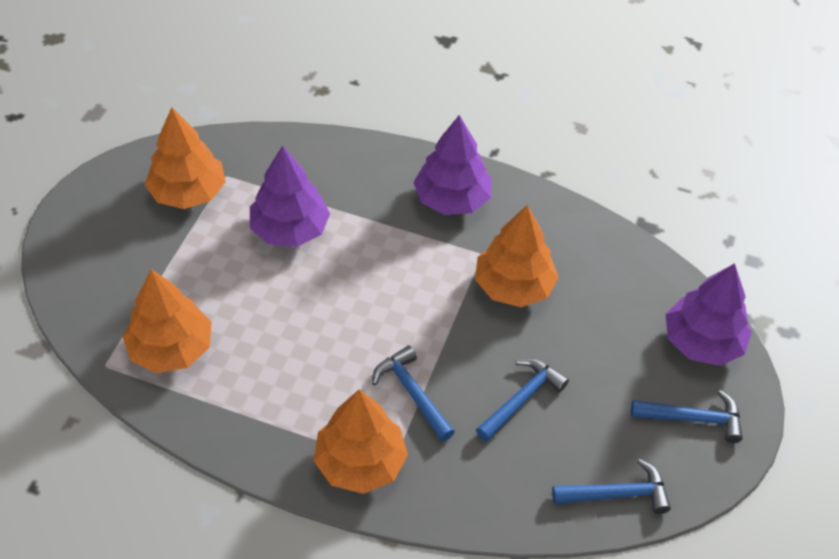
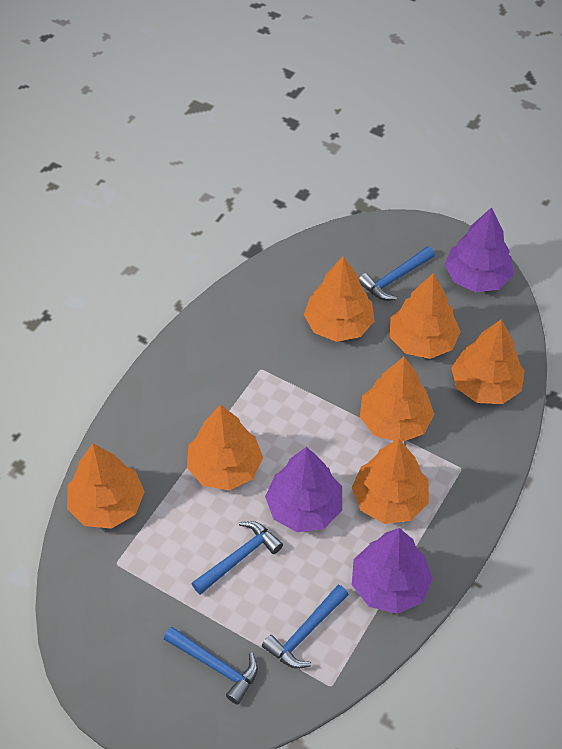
orange tree: 4 -> 7

